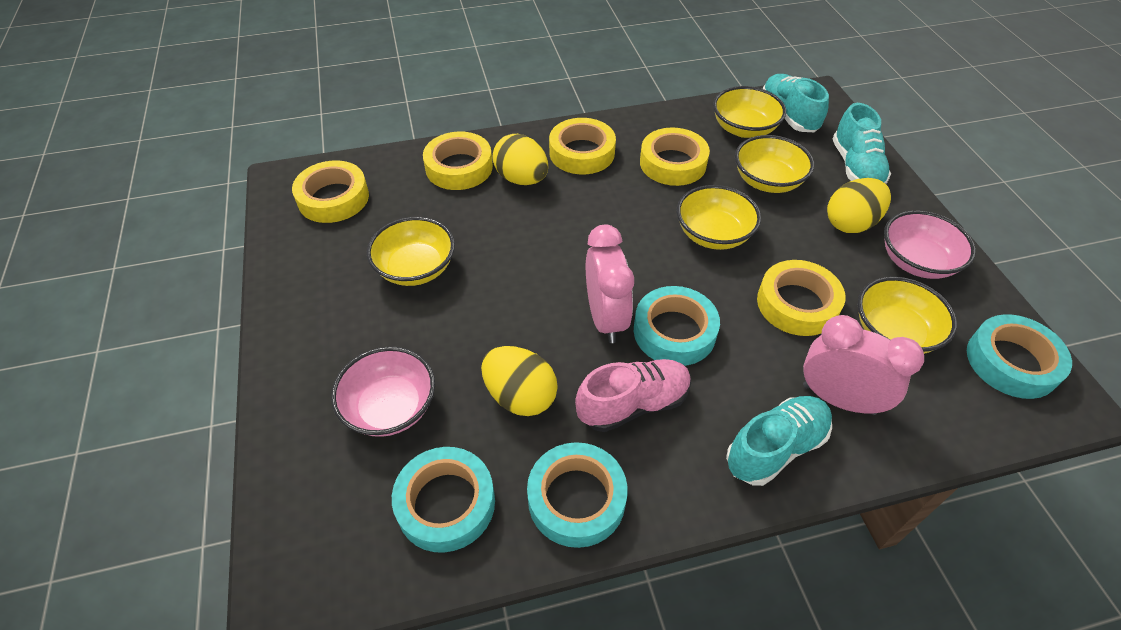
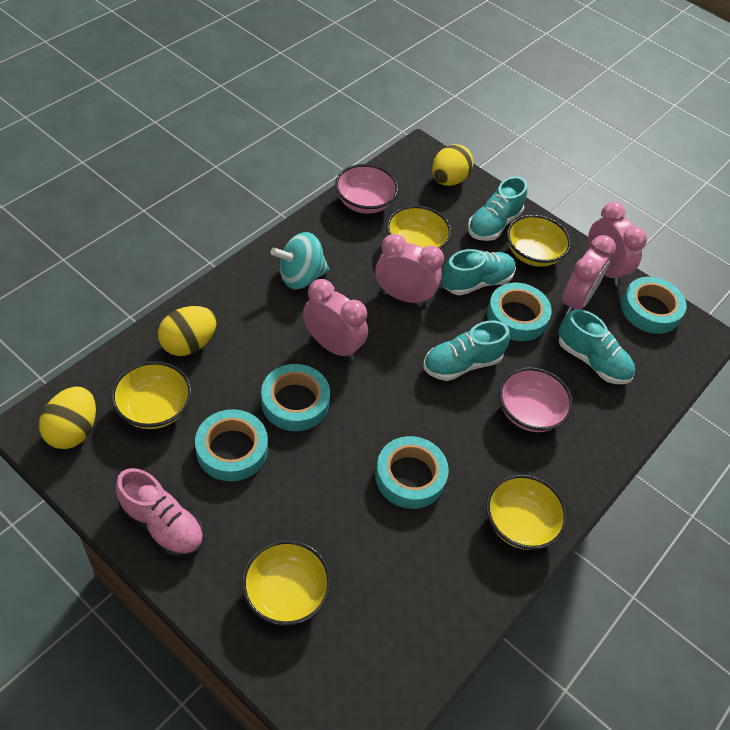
pink clock: 2 -> 4
turquoise shoe: 3 -> 4
turquoise spinning top: 0 -> 1
turquoise tape: 4 -> 5
yellow tape: 5 -> 0

